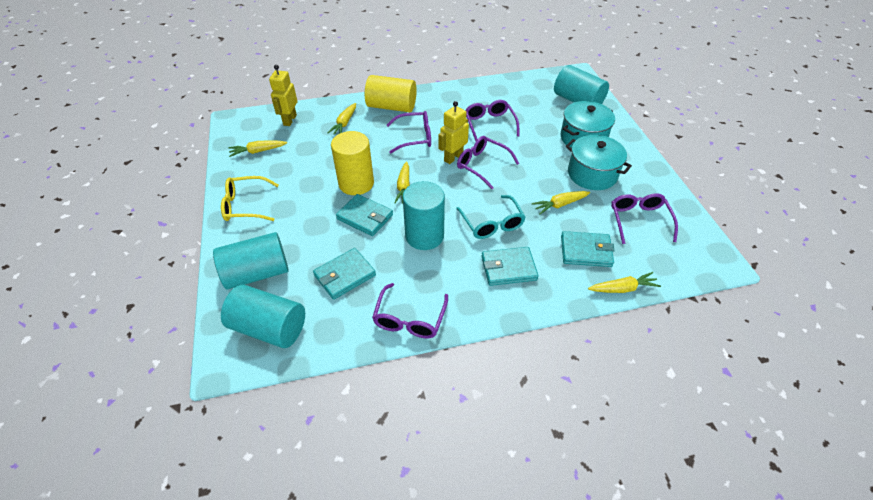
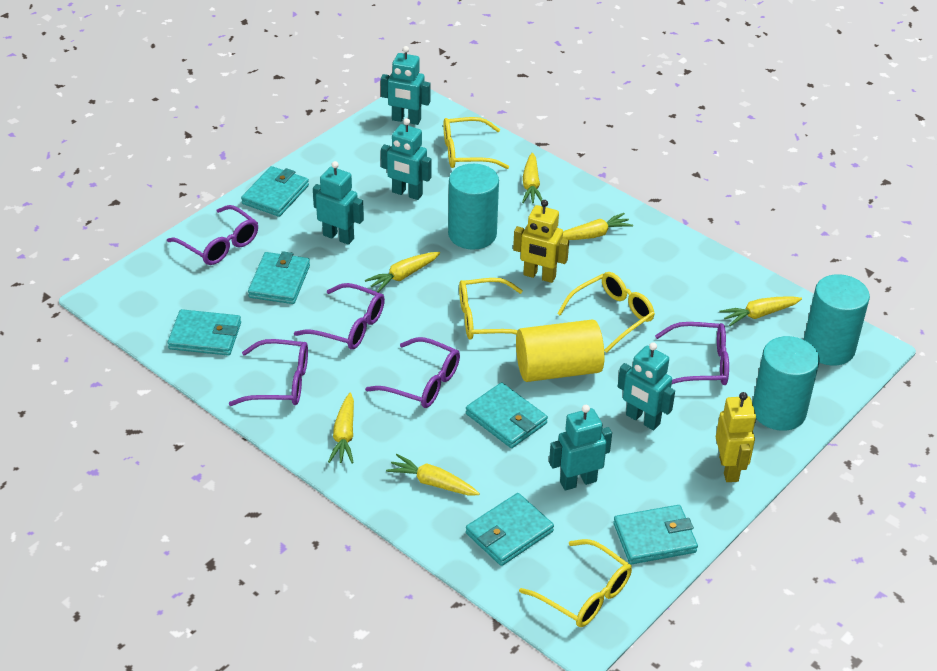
turquoise cylinder: 4 -> 3
turquoise glasses: 1 -> 0
turquoise pot: 2 -> 0
turquoise robot: 0 -> 5
turquoise wallet: 4 -> 6
yellow carrot: 5 -> 6
yellow cylinder: 2 -> 1
yellow glasses: 1 -> 4

